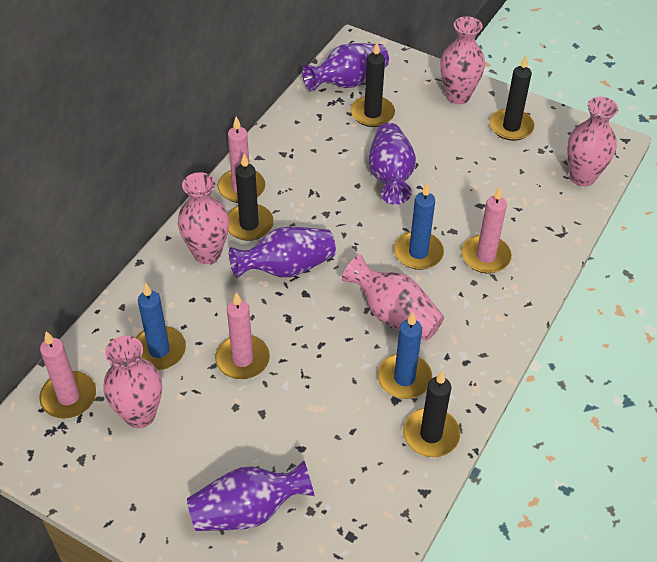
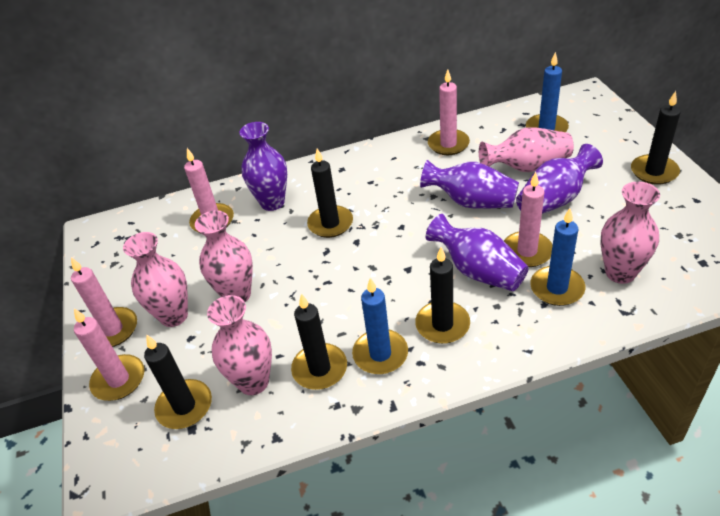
black candle: 4 -> 5
pink candle: 4 -> 5

